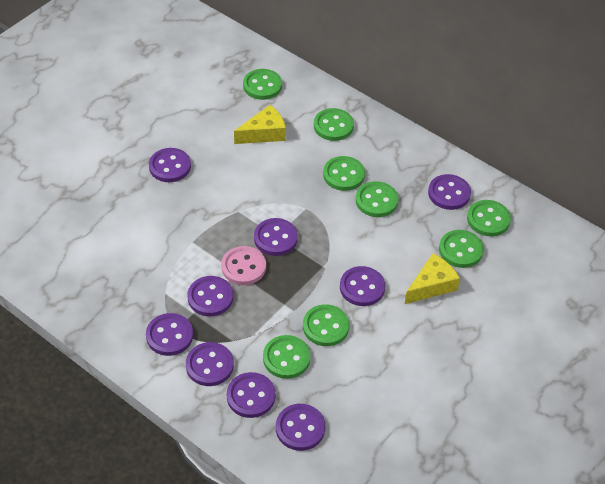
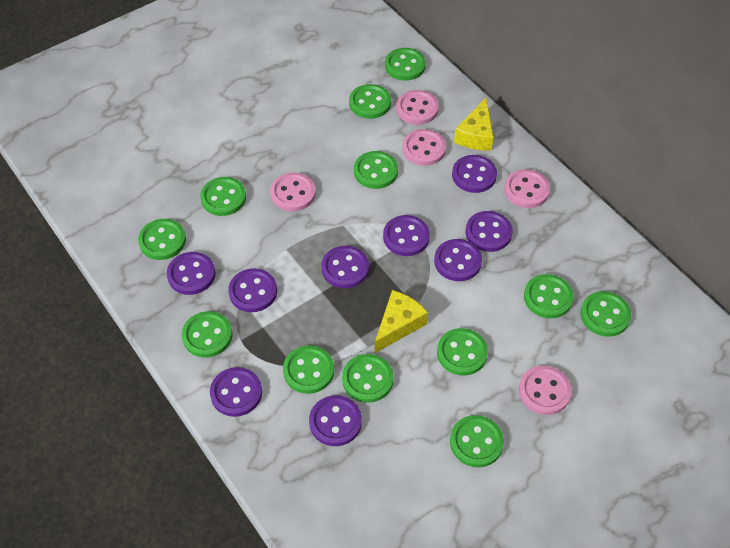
green button: 8 -> 12
pink button: 1 -> 5

